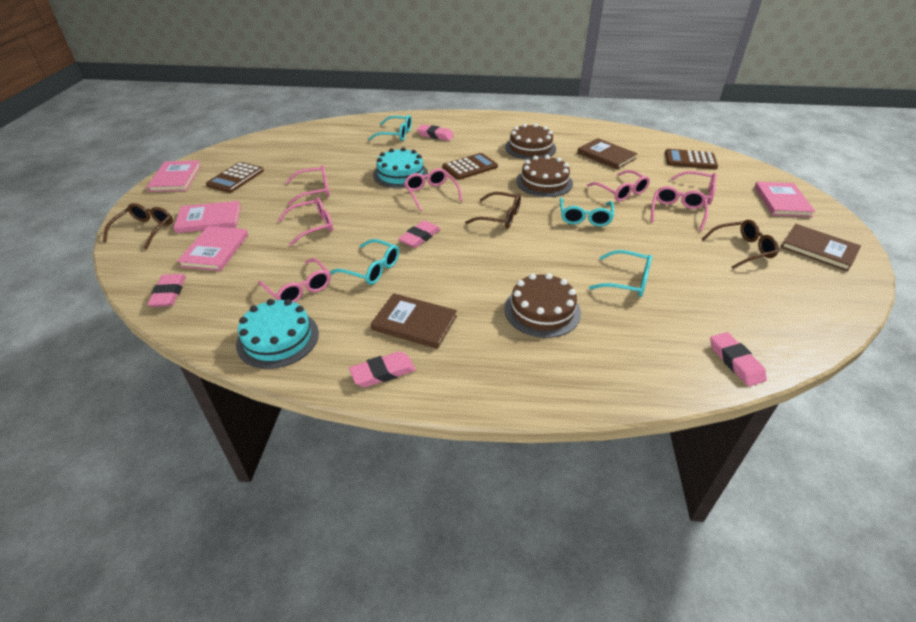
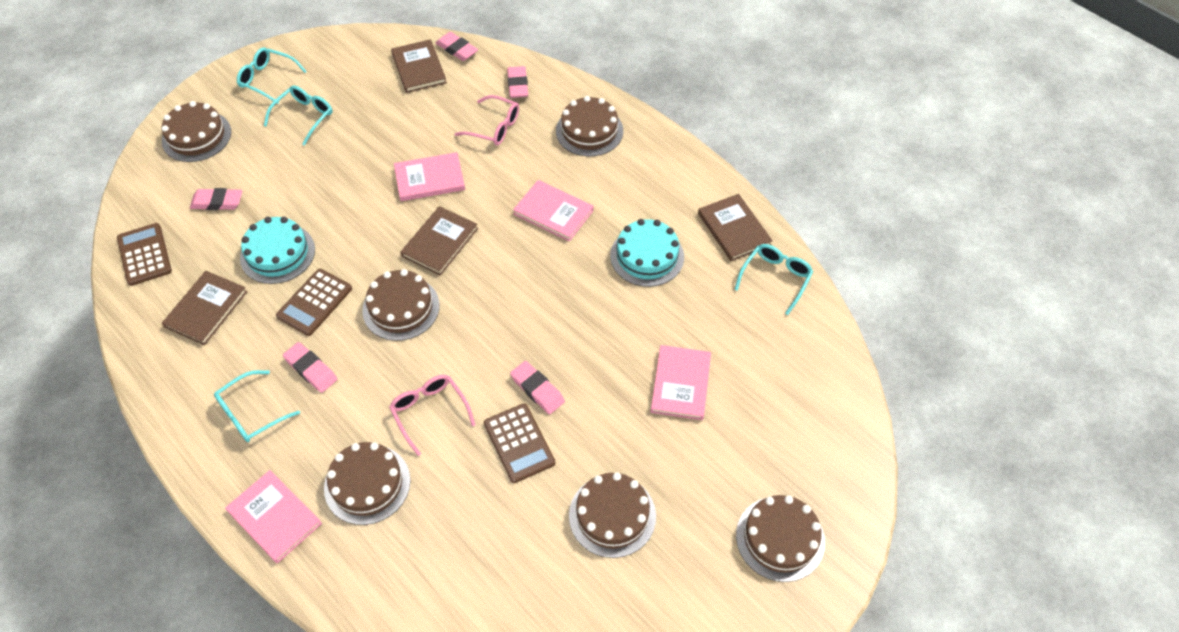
brown book: 3 -> 4
brown cake: 3 -> 6
brown glasses: 3 -> 0
pink glasses: 7 -> 2

